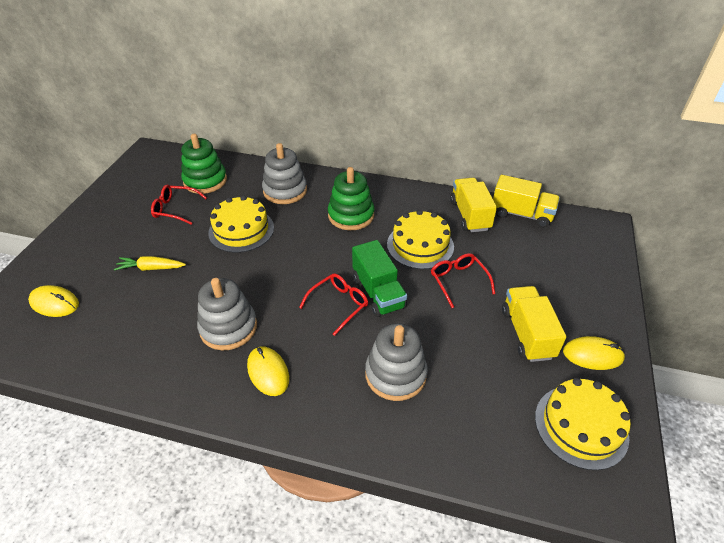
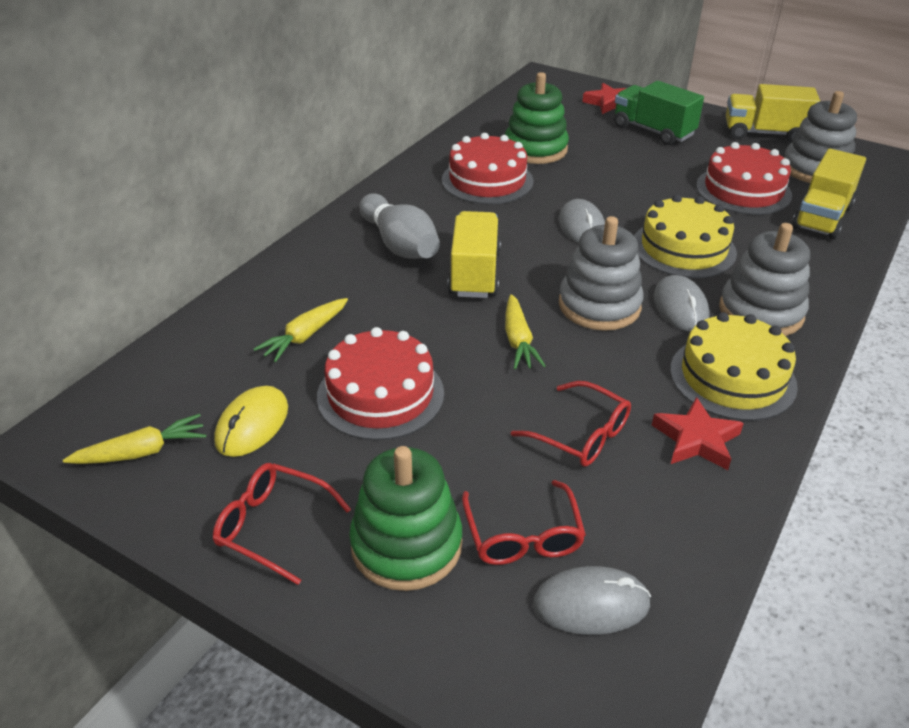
grey bowling pin: 0 -> 1
grey mouse: 0 -> 3
red cake: 0 -> 3
red star: 0 -> 2
yellow cake: 3 -> 2
yellow carrot: 1 -> 3
yellow mouse: 3 -> 1

